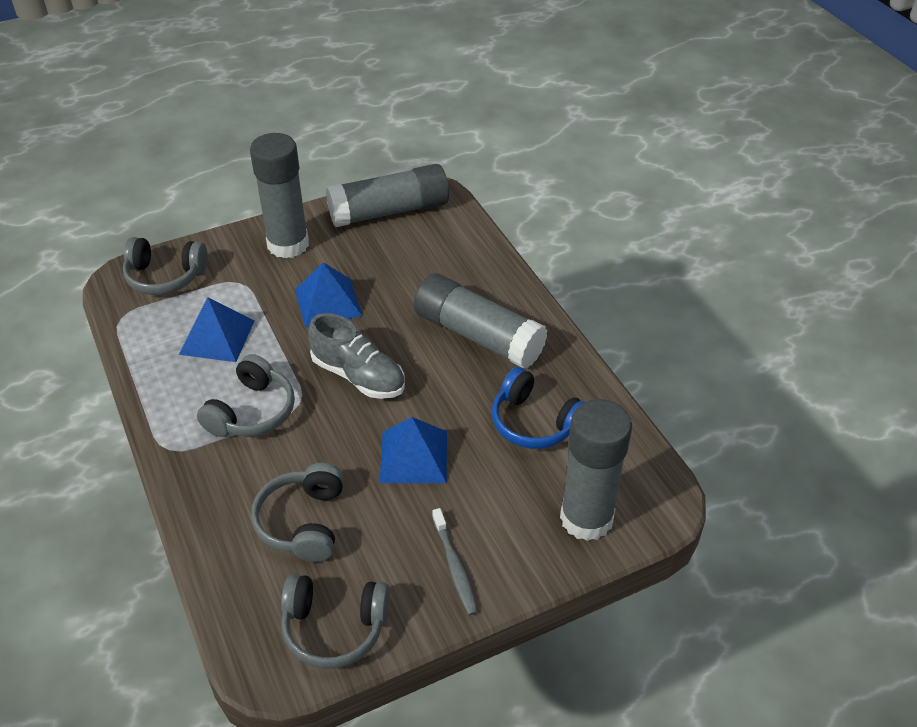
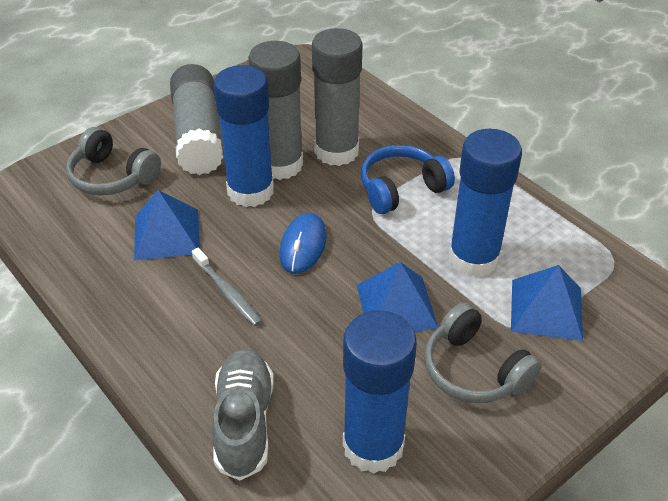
blue glue stick: 0 -> 3
blue mouse: 0 -> 1
grey glue stick: 4 -> 3
grey headphones: 4 -> 2

